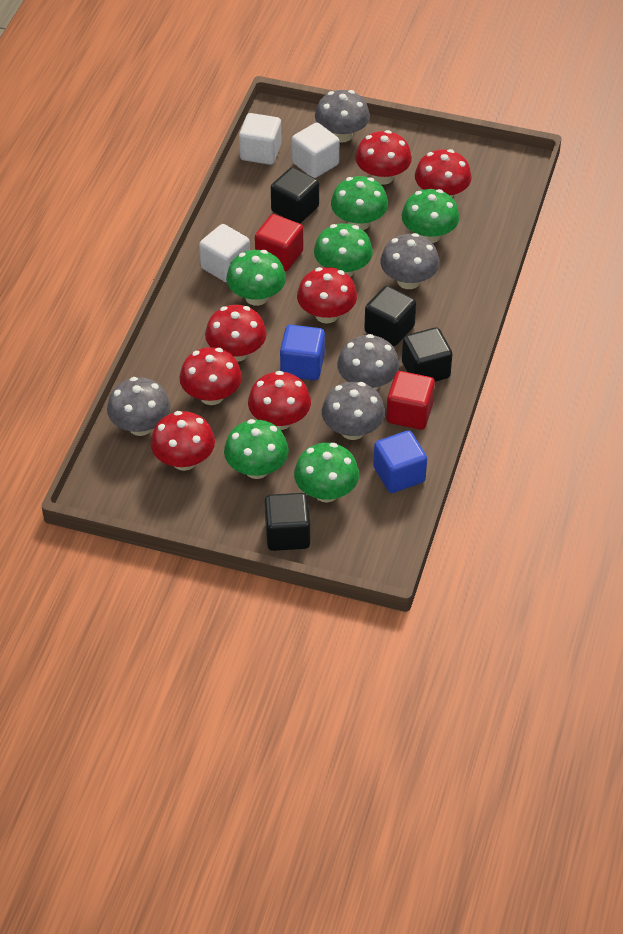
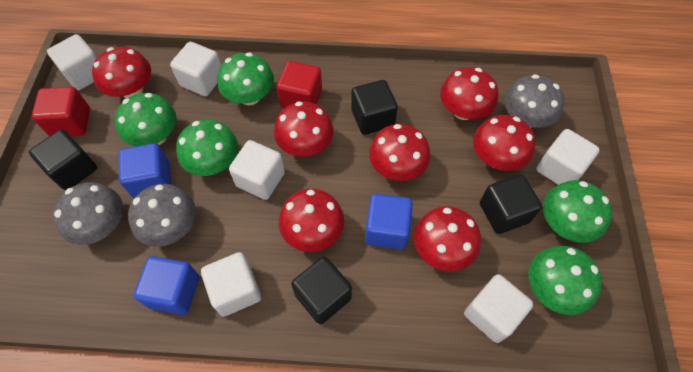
blue cube: 2 -> 3
green mushroom: 6 -> 5
grey mushroom: 5 -> 3
white cube: 3 -> 6

